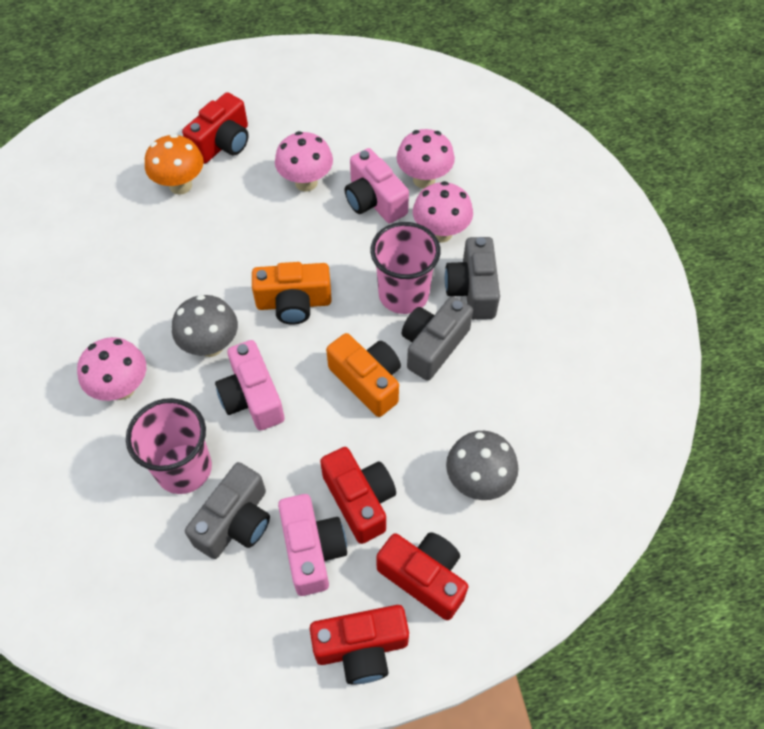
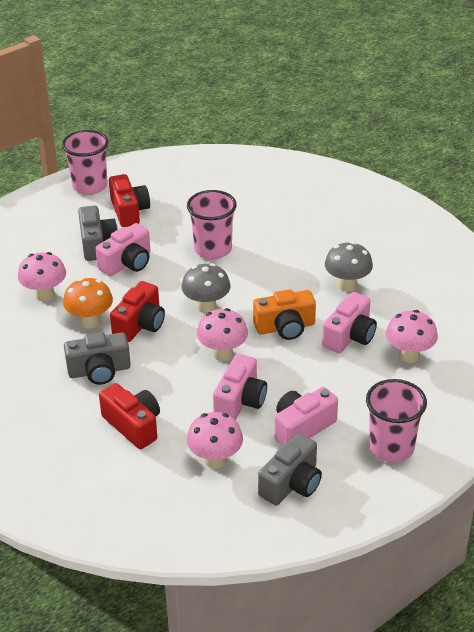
orange camera: 2 -> 1
pink camera: 3 -> 4
pink cup: 2 -> 3
red camera: 4 -> 3

